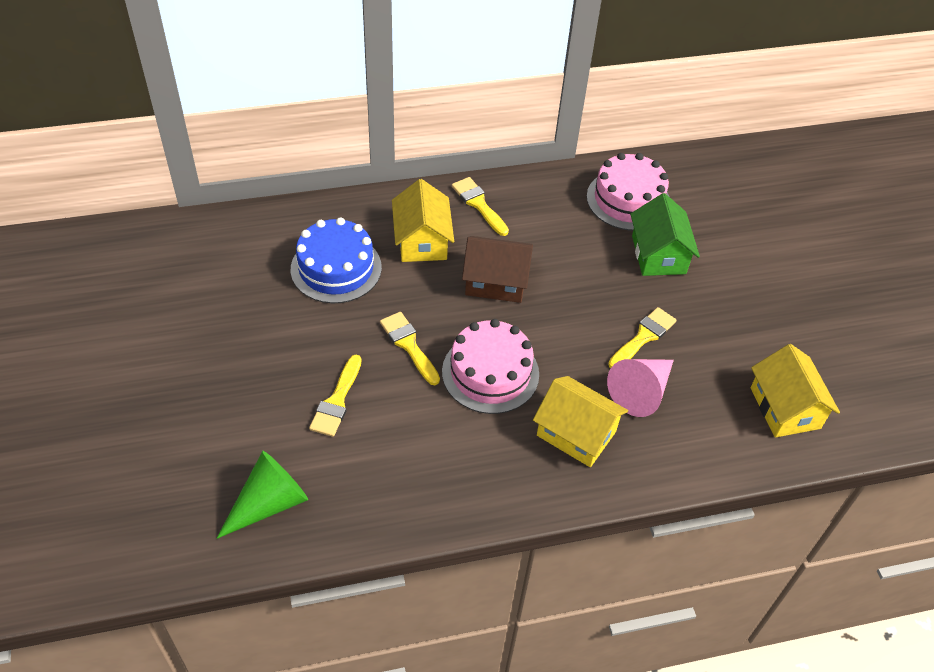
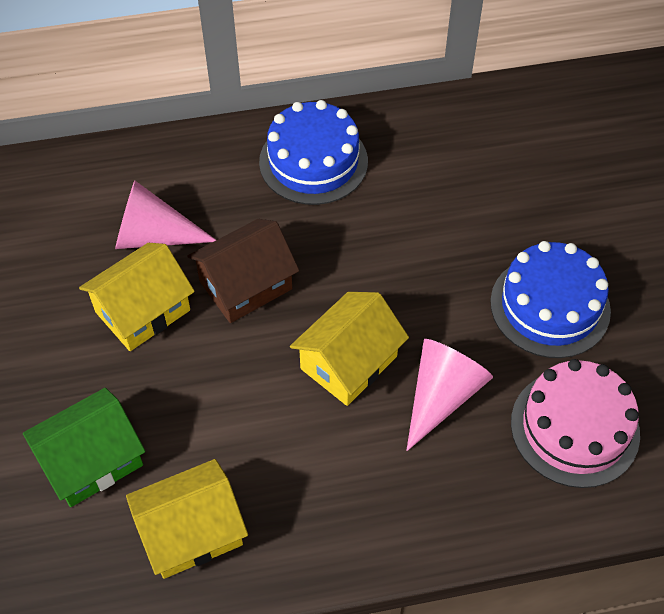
blue cake: 1 -> 2
green cone: 1 -> 0
pink cake: 2 -> 1
pink cone: 1 -> 2
yellow brush: 4 -> 0

